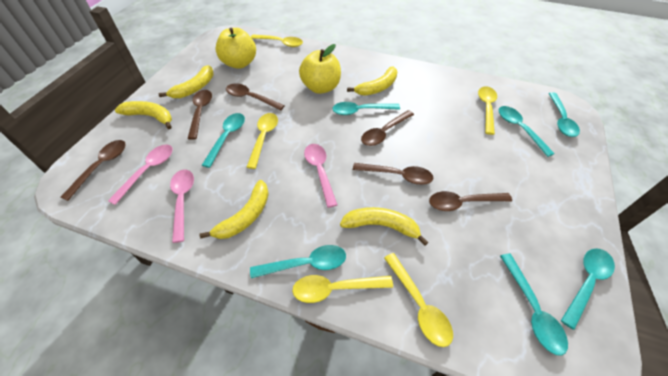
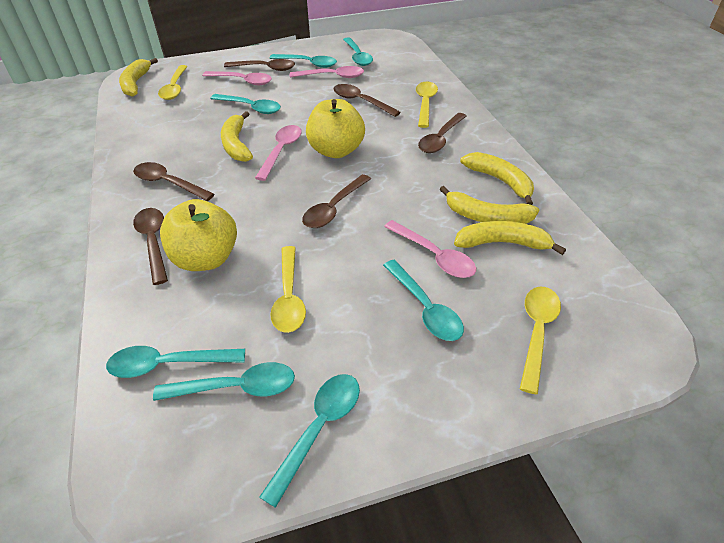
pink spoon: 3 -> 4
yellow spoon: 5 -> 4

